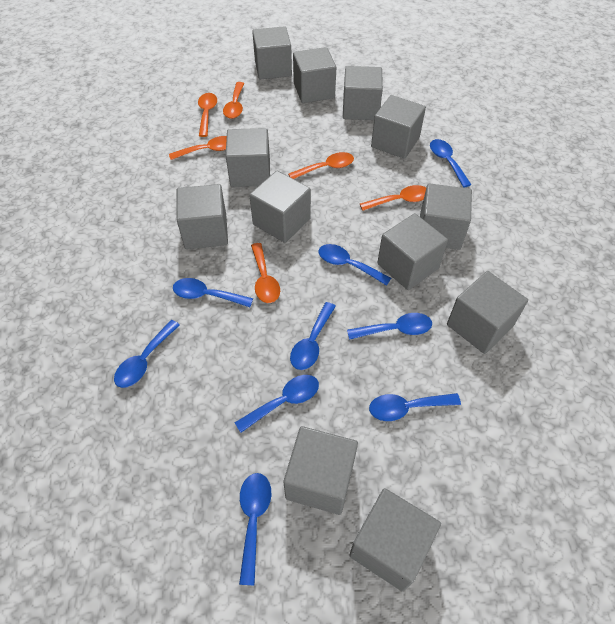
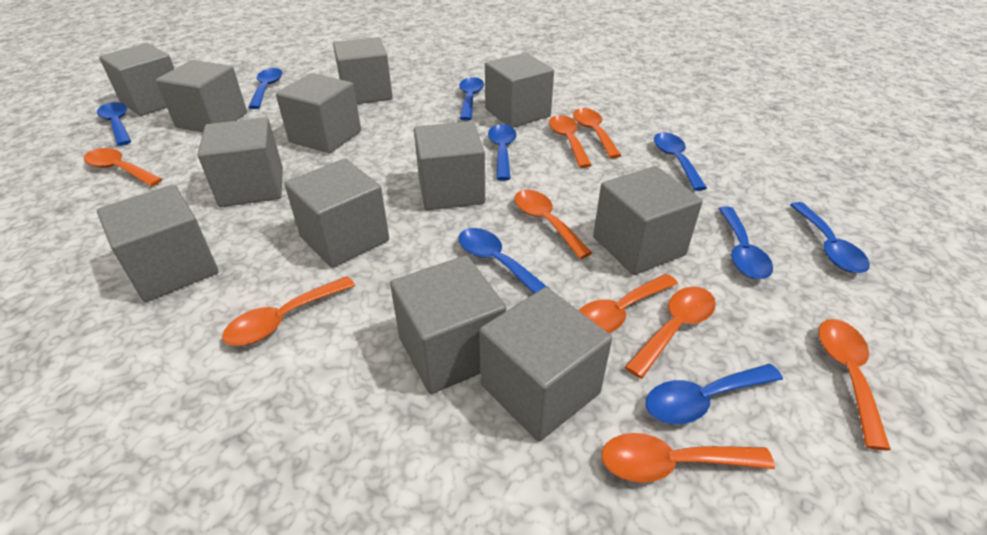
orange spoon: 6 -> 9

